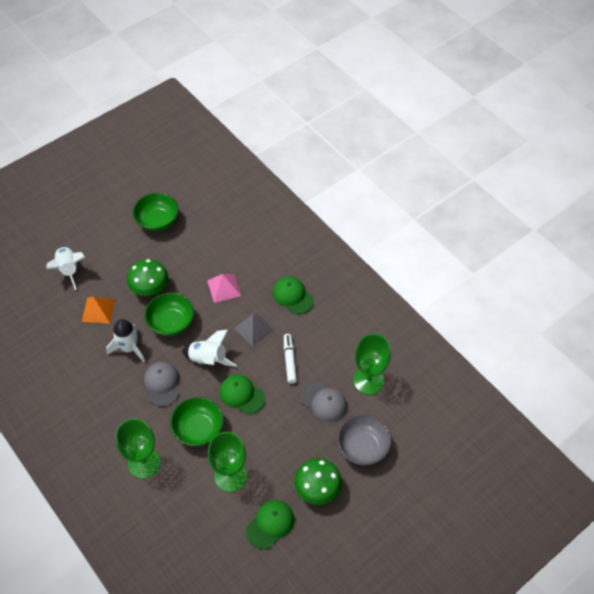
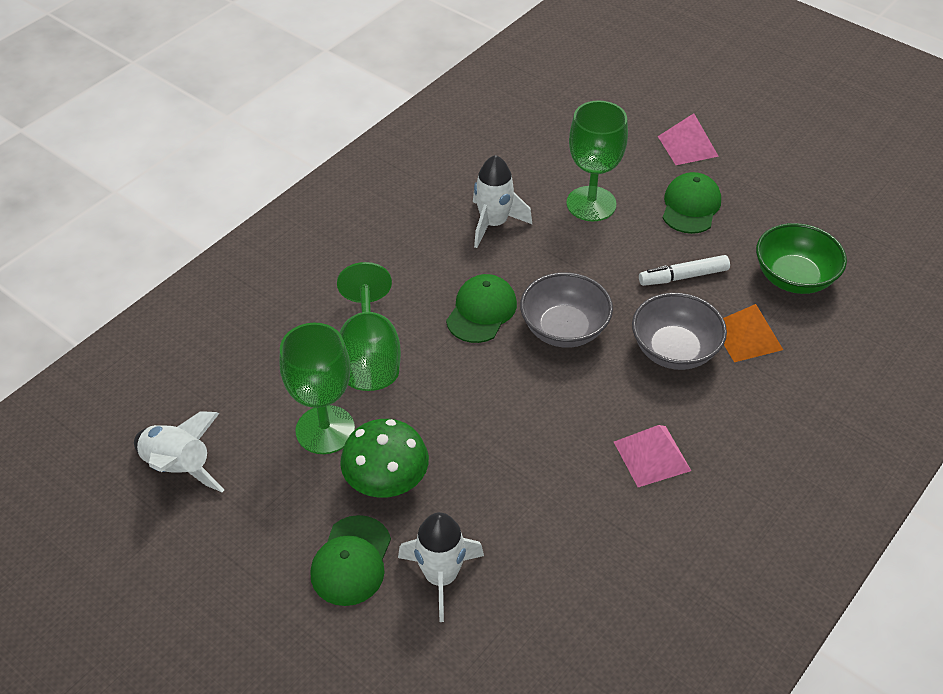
green bowl: 3 -> 1
green mushroom: 2 -> 1
grey bowl: 1 -> 2
grey cap: 2 -> 0
grey pyramid: 1 -> 0
pink pyramid: 1 -> 2

